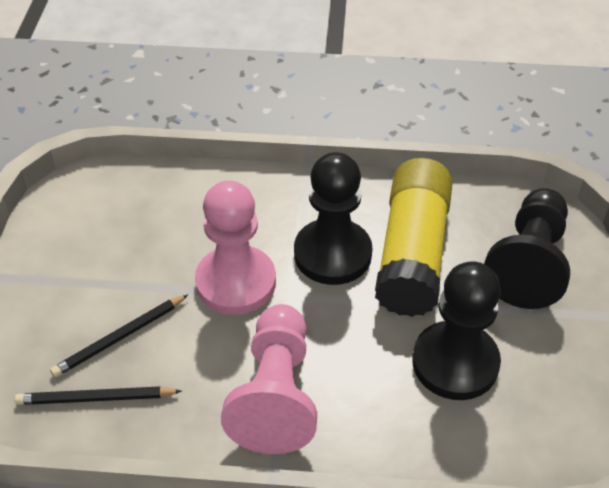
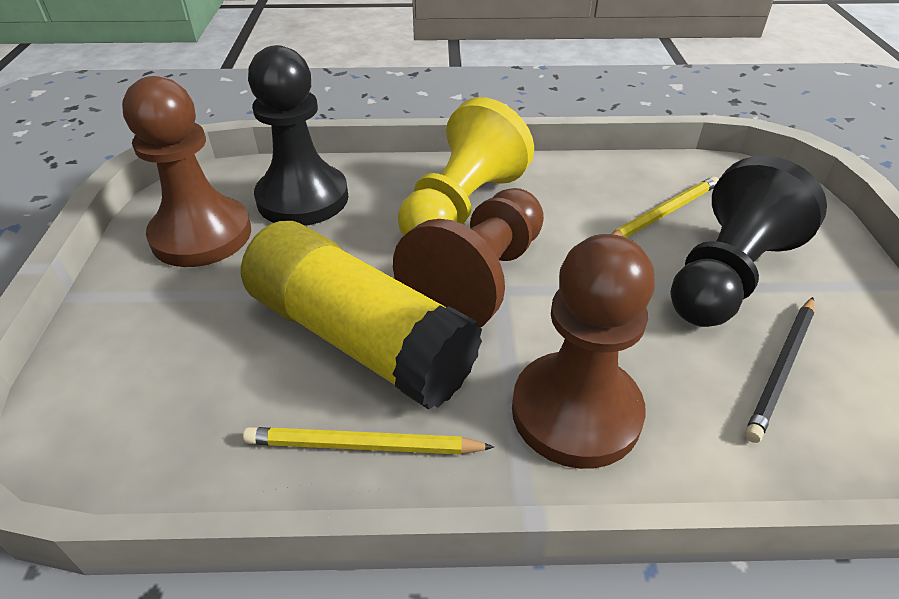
black pawn: 3 -> 2
black pencil: 2 -> 1
brown pawn: 0 -> 3
pink pawn: 2 -> 0
yellow pawn: 0 -> 1
yellow pencil: 0 -> 2

